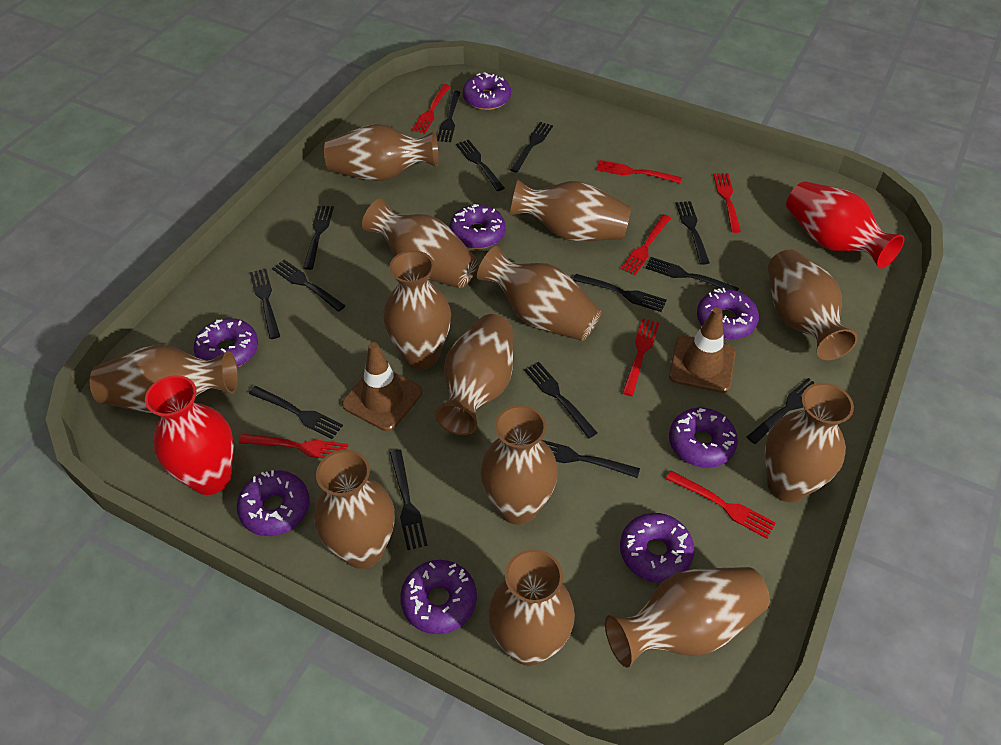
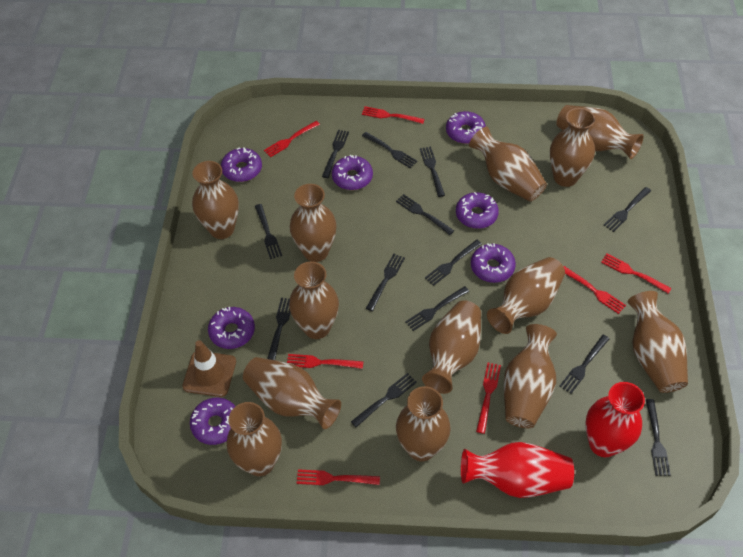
black fork: 14 -> 13
brown traffic cone: 2 -> 1
purple donut: 8 -> 7

